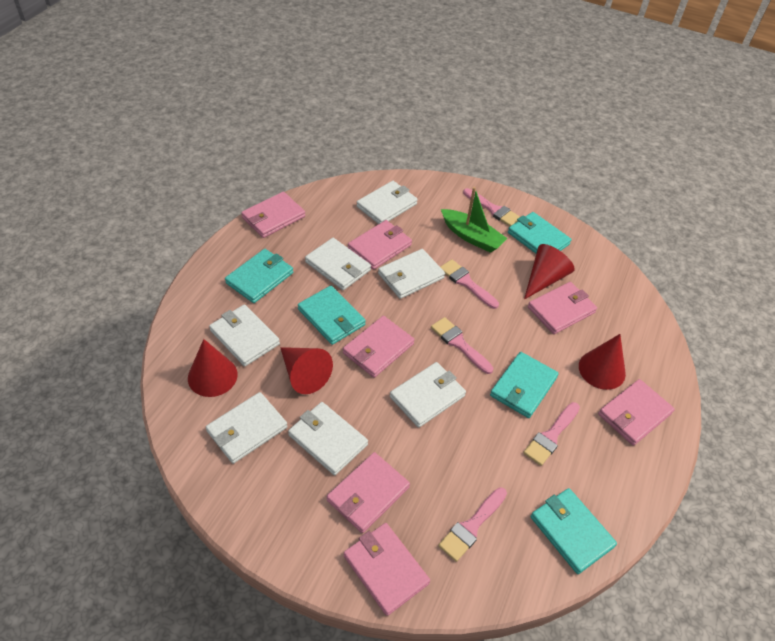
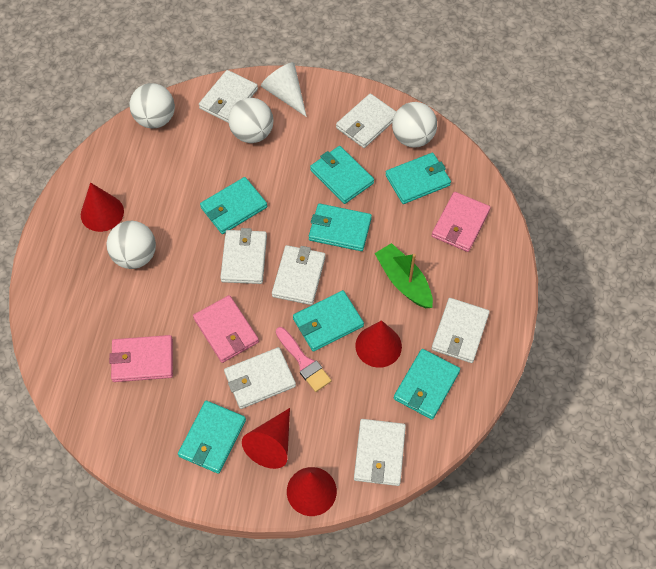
pink brush: 5 -> 1
pink wallet: 7 -> 3
turquoise wallet: 5 -> 7
white ball: 0 -> 4
white cone: 0 -> 1

